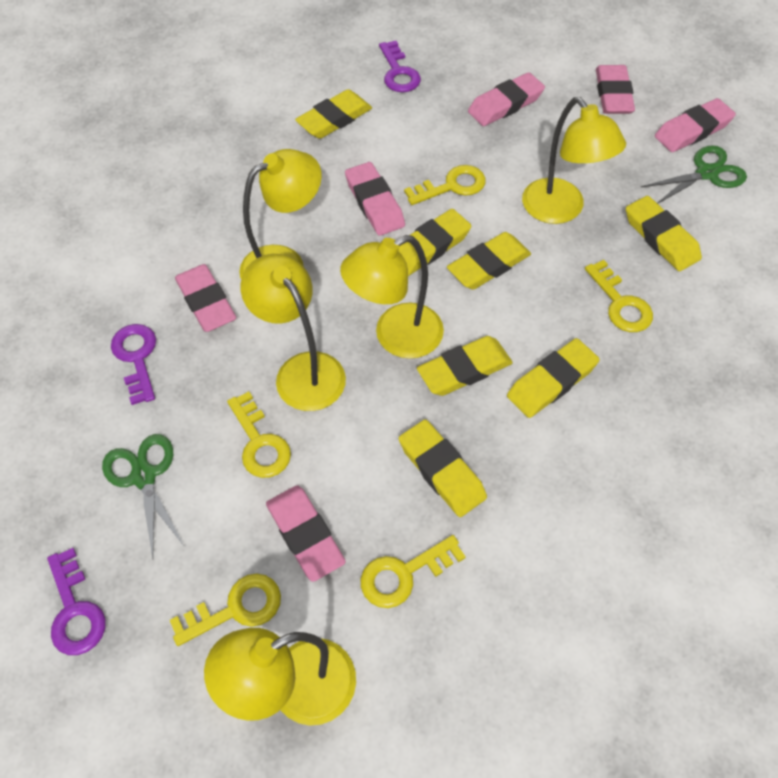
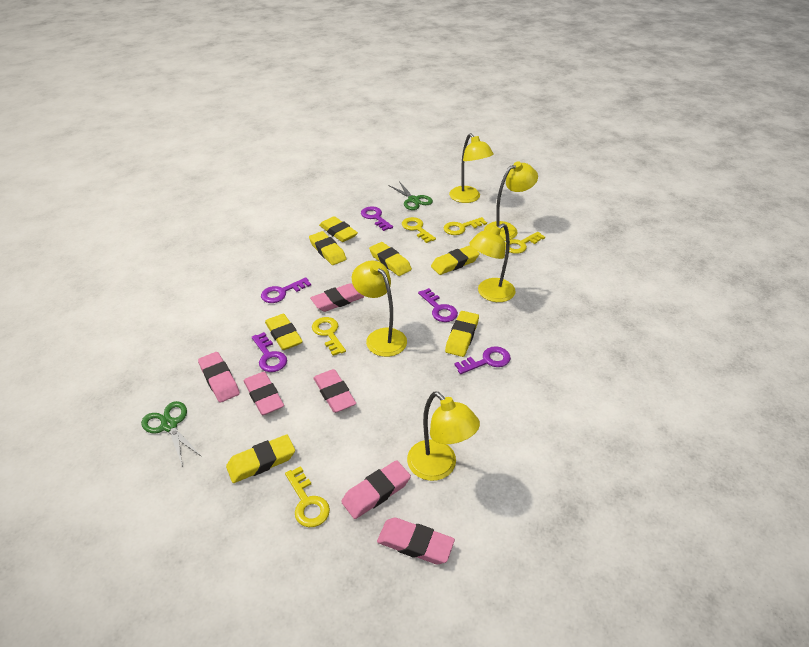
purple key: 3 -> 5

